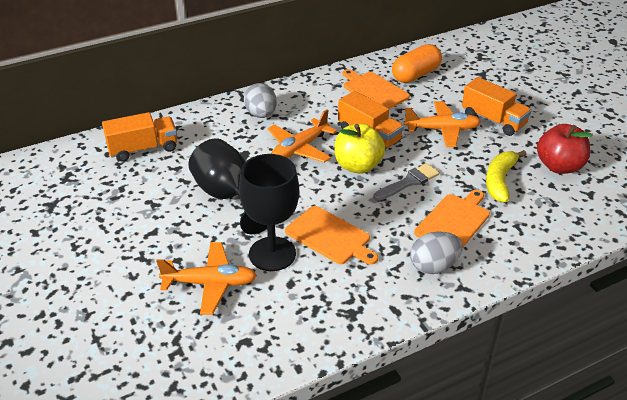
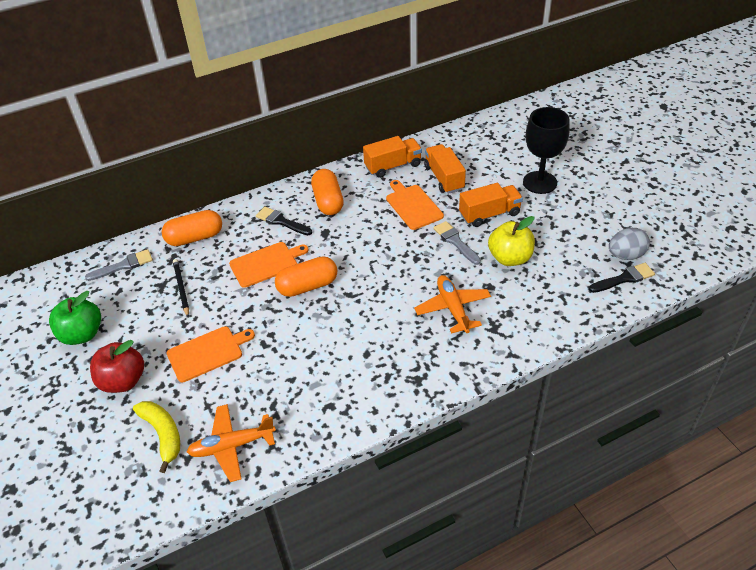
black brush: 0 -> 2
black goblet: 2 -> 1
black pencil: 0 -> 1
green apple: 0 -> 1
grey brush: 1 -> 2
grey egg: 2 -> 1
orange capsule: 1 -> 3
orange plane: 3 -> 2

